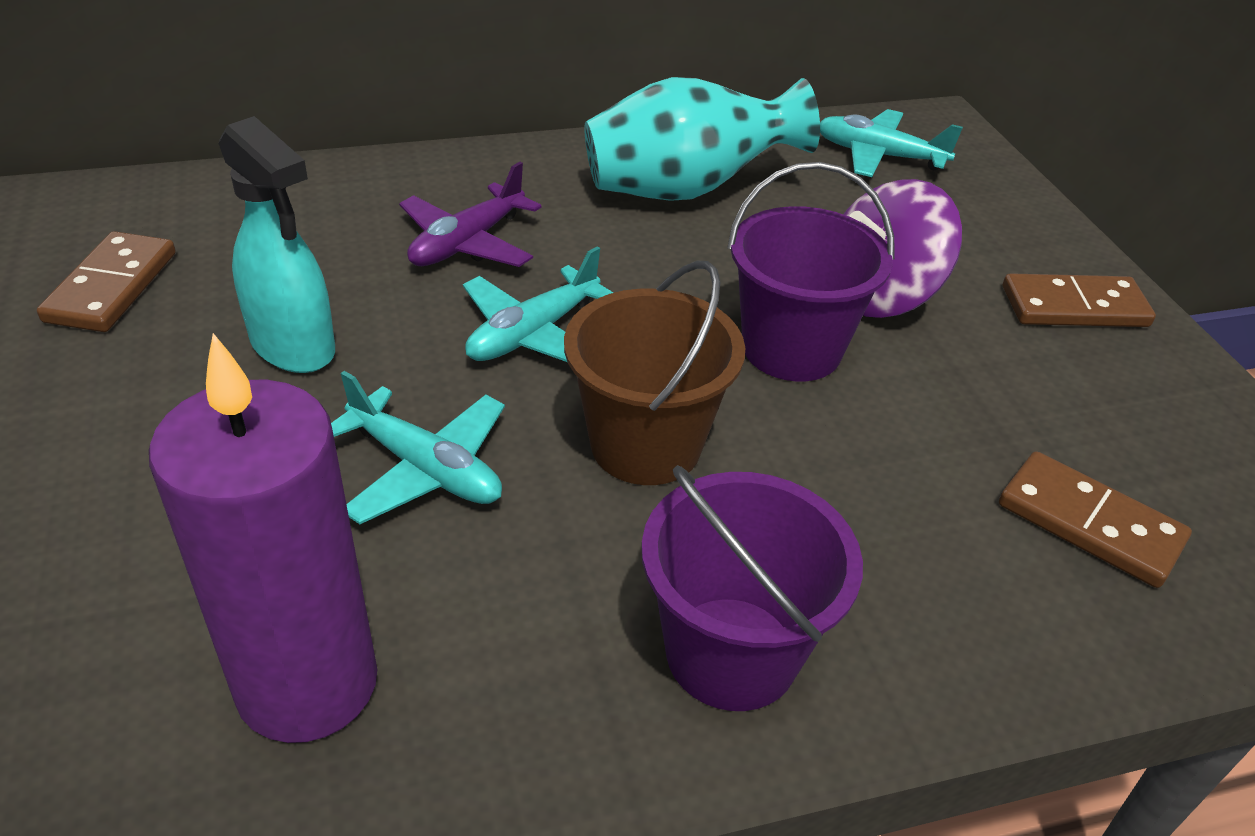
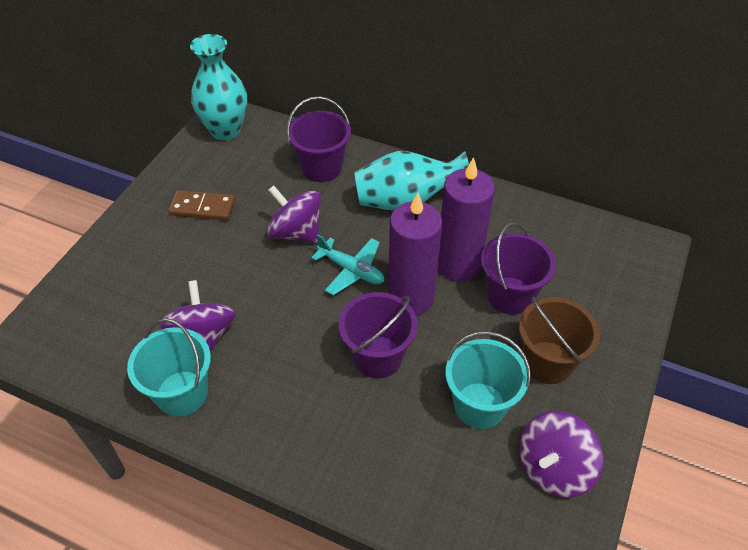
brown domino: 3 -> 1
purple bucket: 2 -> 3
purple candle: 1 -> 2
purple plane: 1 -> 0
purple spinning top: 1 -> 3
turquoise bucket: 0 -> 2
turquoise plane: 3 -> 1
turquoise spray bottle: 1 -> 0
turquoise vase: 1 -> 2

